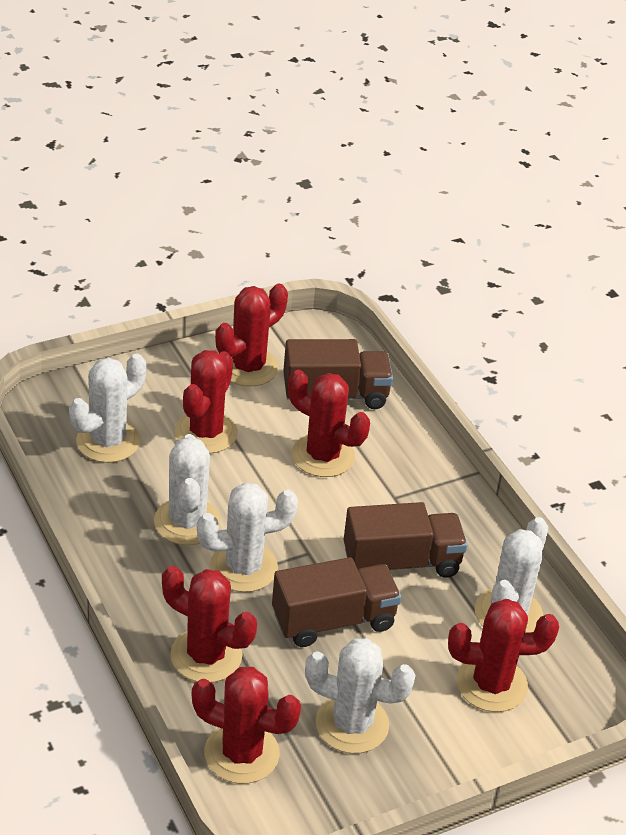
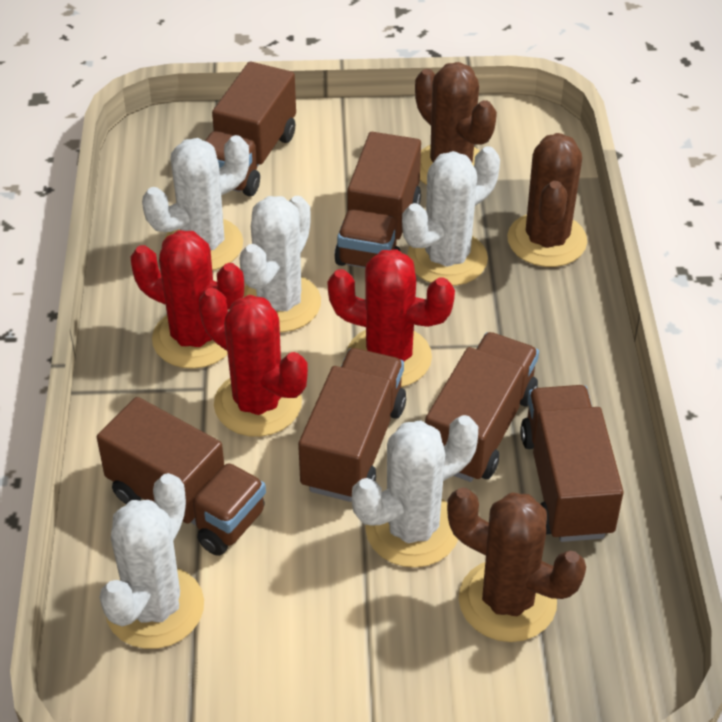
brown cactus: 0 -> 3
brown truck: 3 -> 6
red cactus: 6 -> 3

